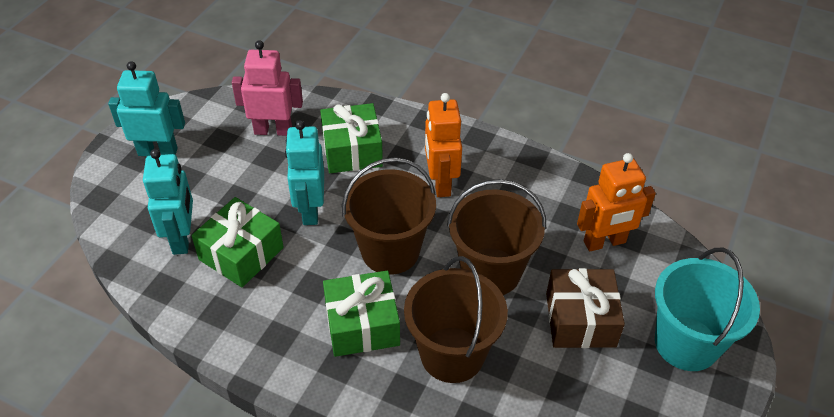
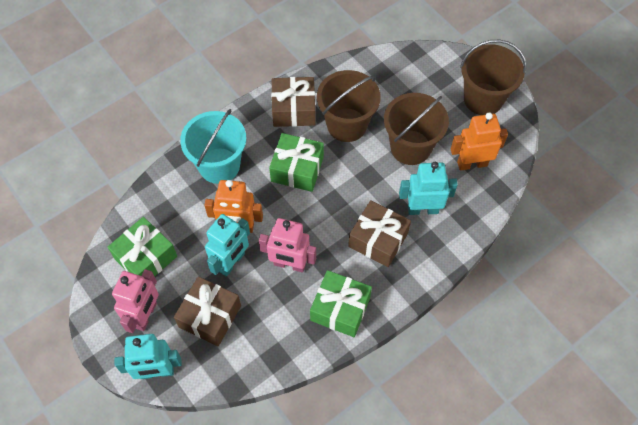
brown gift: 1 -> 3
pink robot: 1 -> 2

